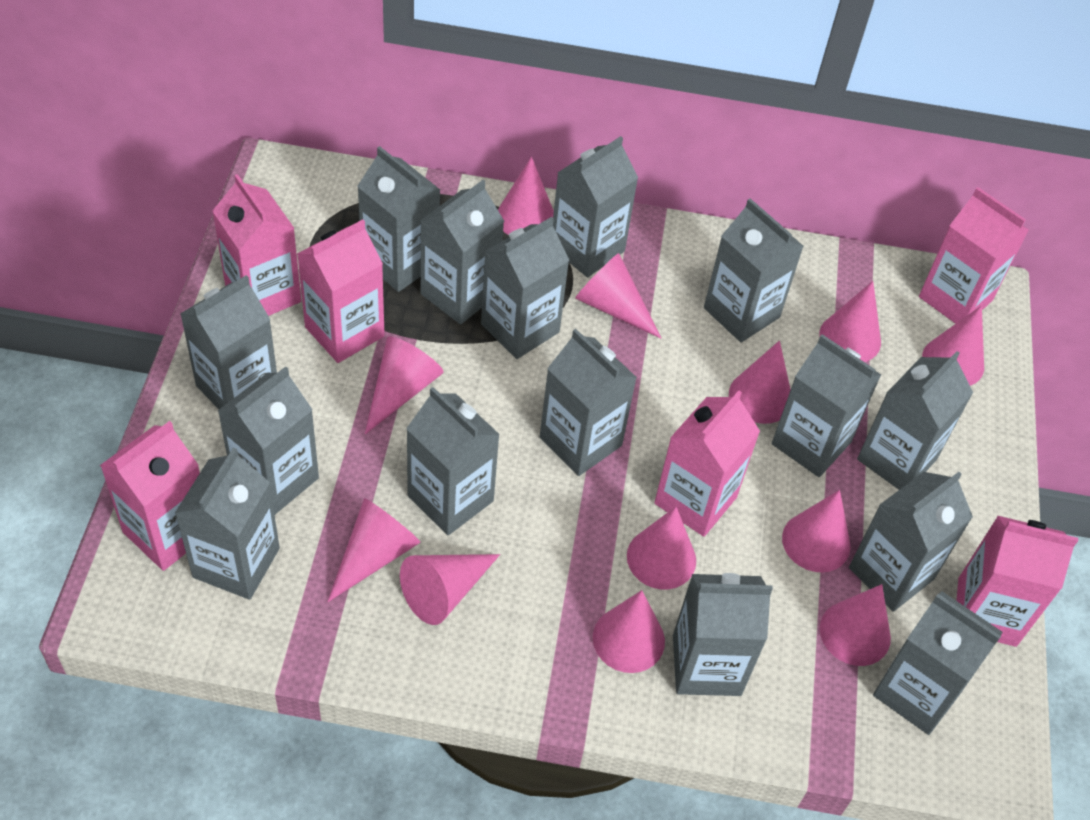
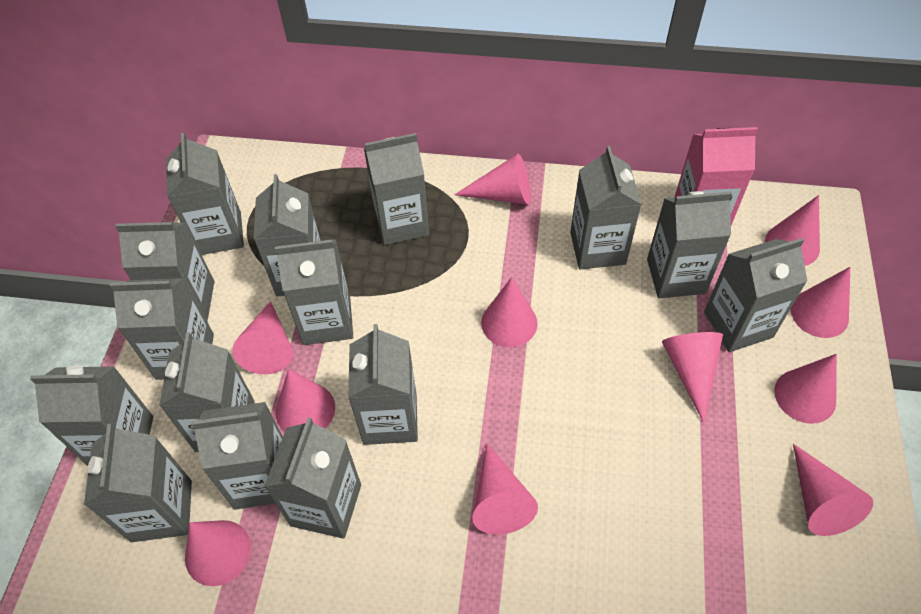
pink carton: 6 -> 1
pink cone: 12 -> 11

